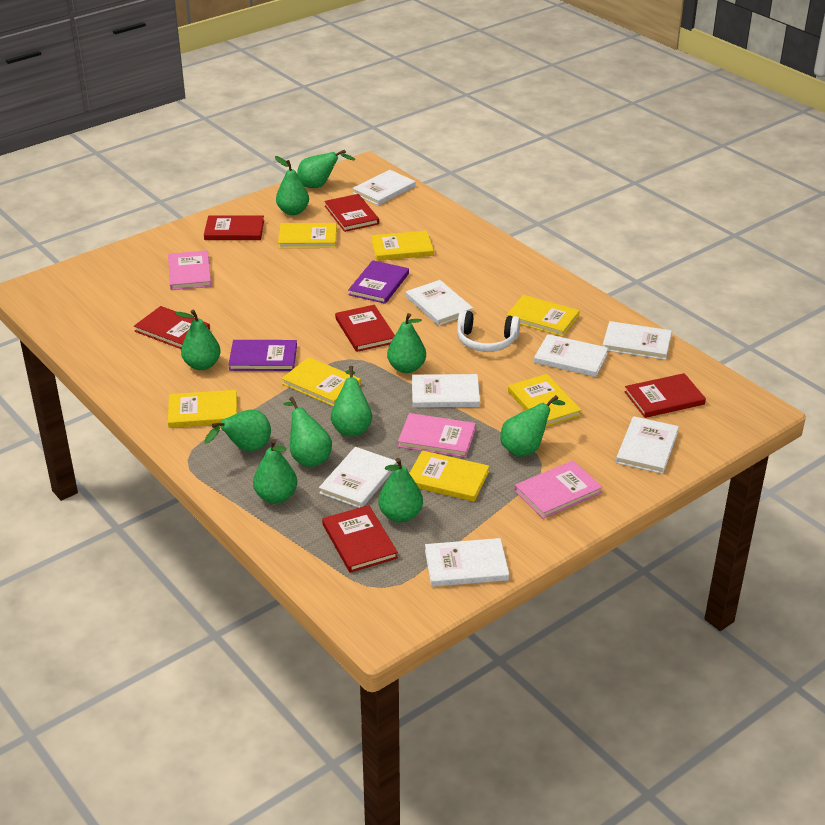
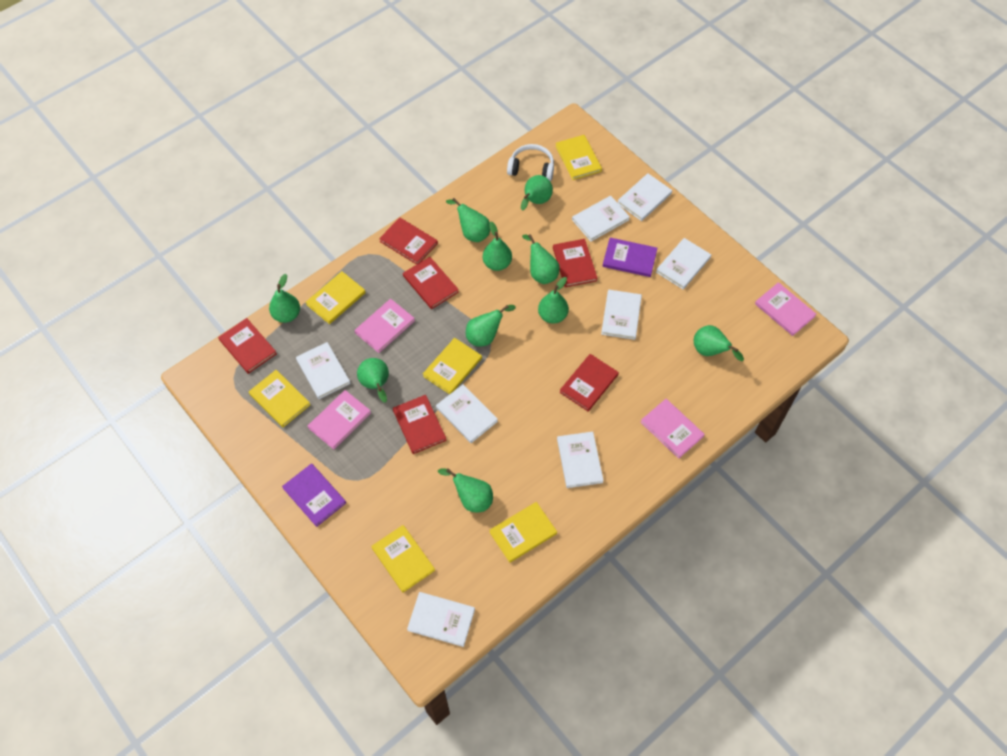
pink book: 3 -> 4
yellow book: 7 -> 6

